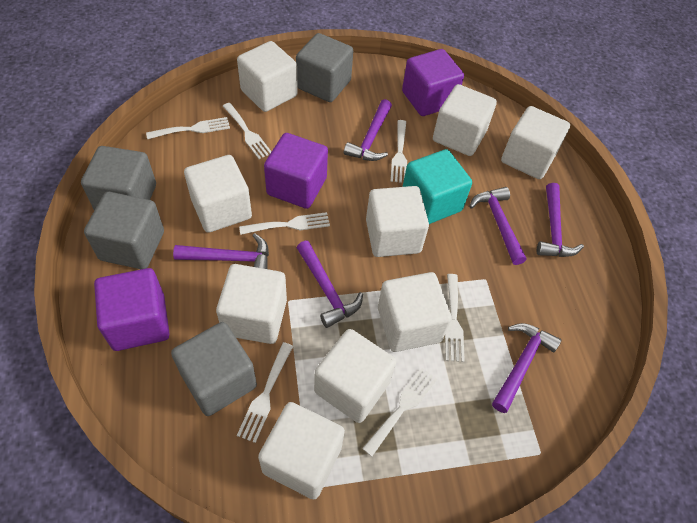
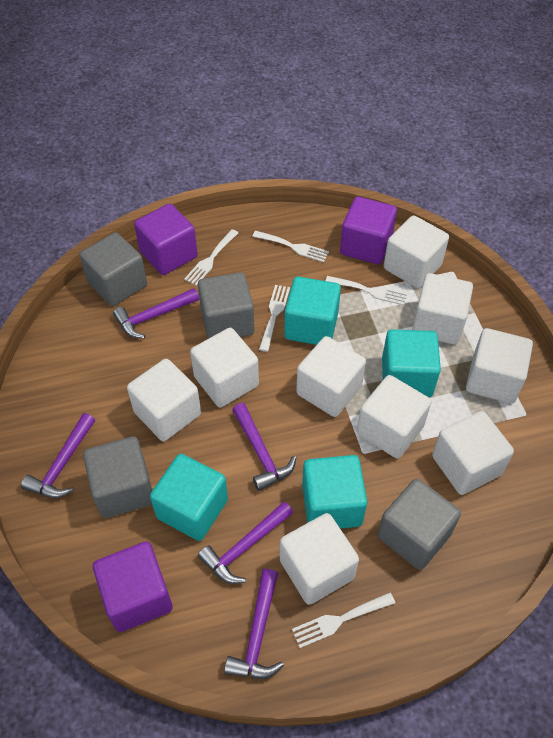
purple hammer: 6 -> 5
turquoise cube: 1 -> 4
white fork: 7 -> 5

